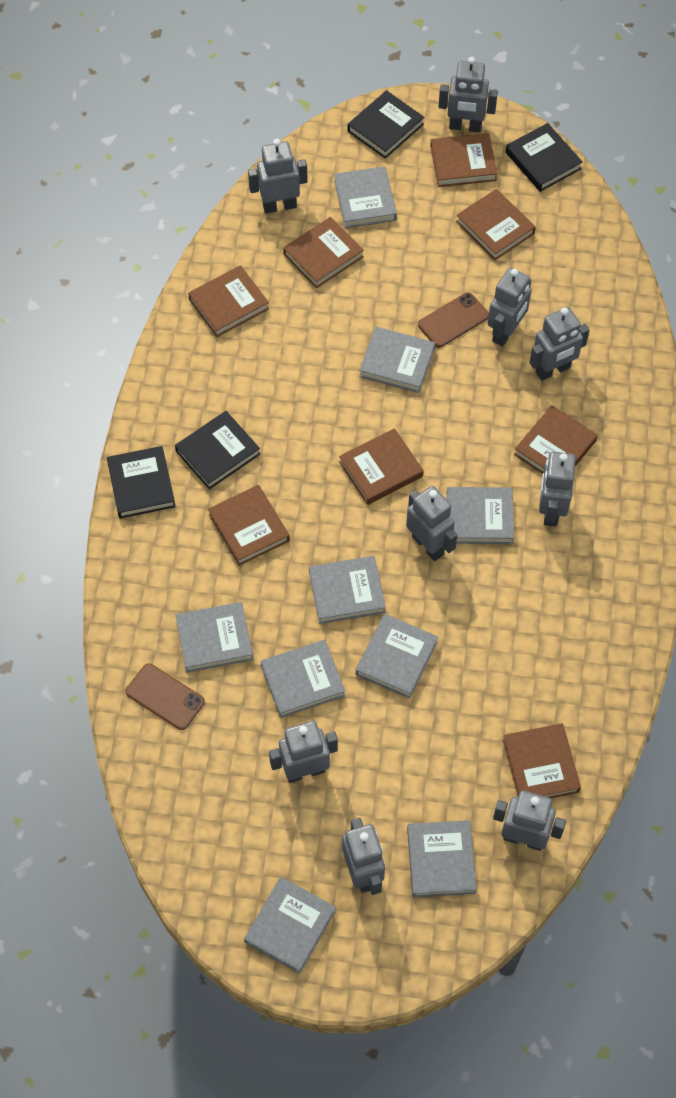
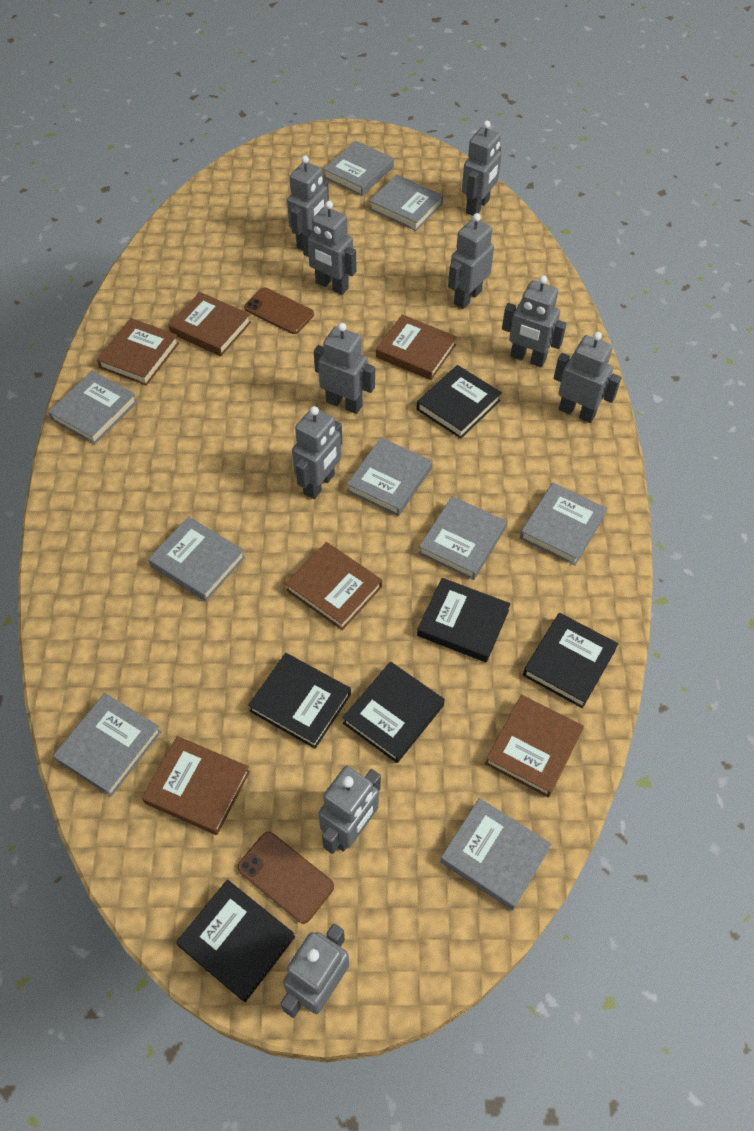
black book: 4 -> 6
brown book: 8 -> 6
grey robot: 9 -> 10

